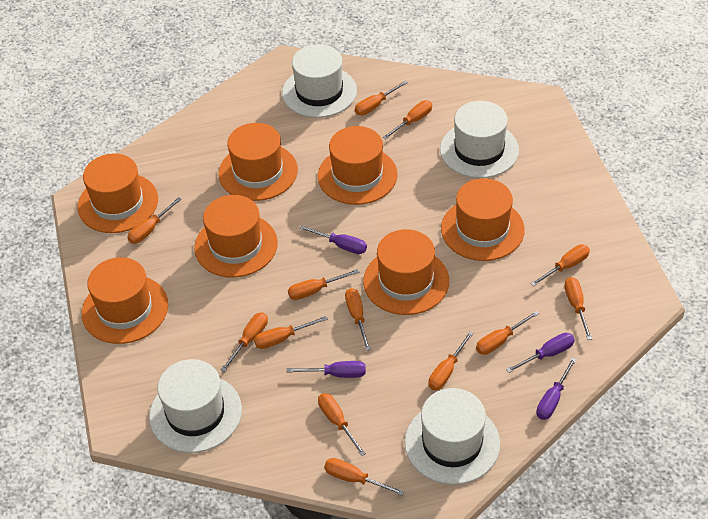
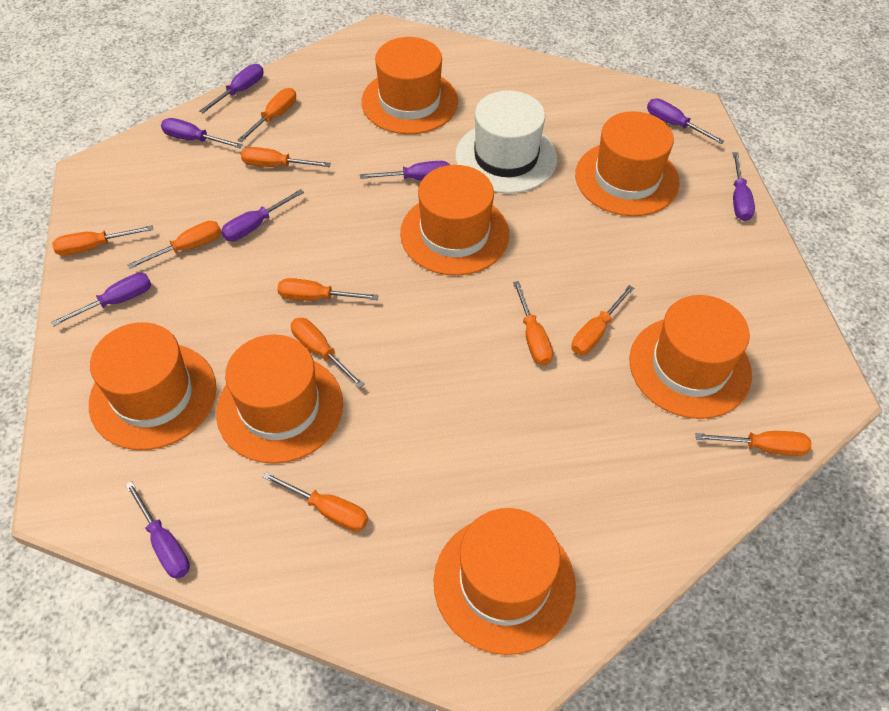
orange screwdriver: 13 -> 10
purple screwdriver: 4 -> 8
white hat: 4 -> 1

